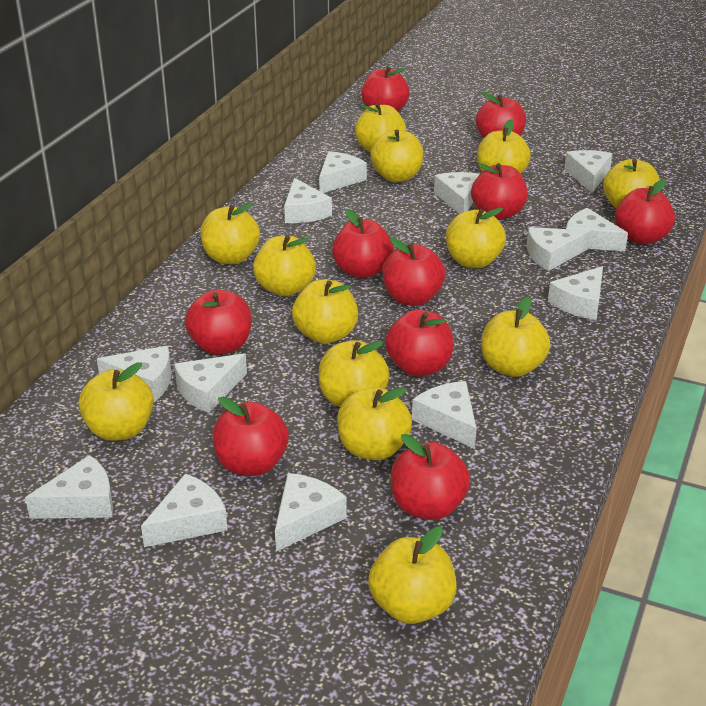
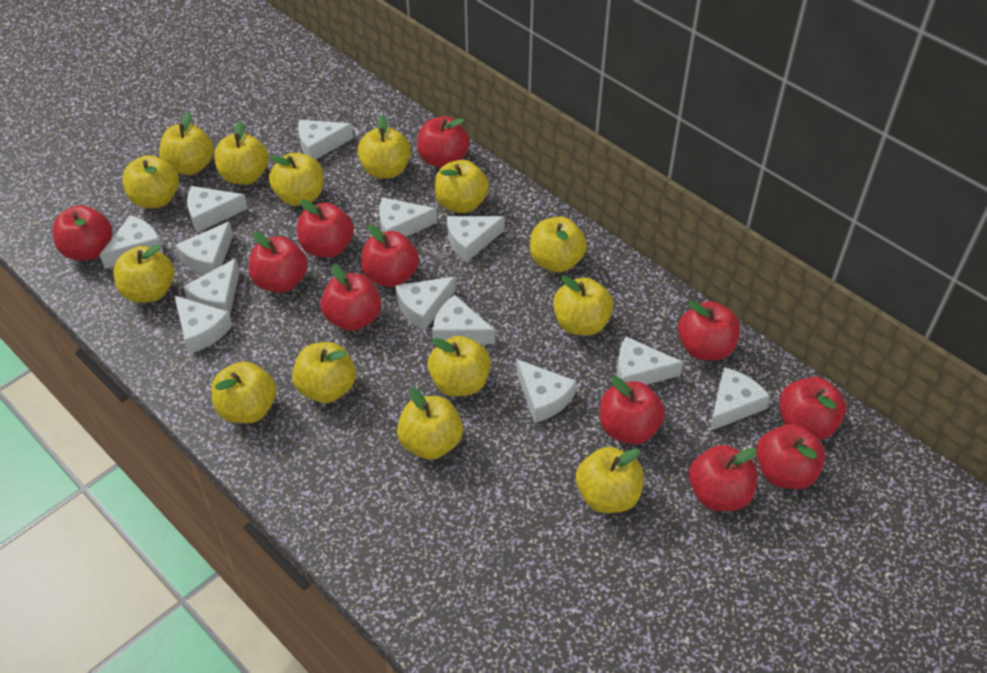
red apple: 10 -> 11
yellow apple: 13 -> 14

